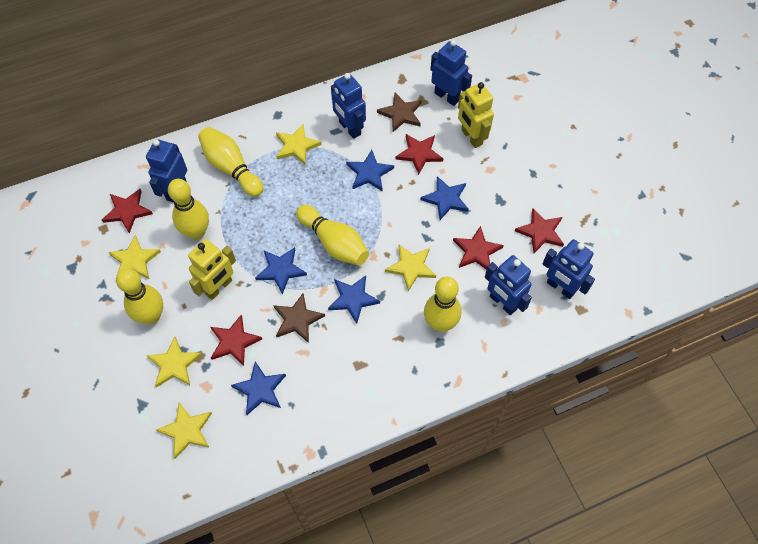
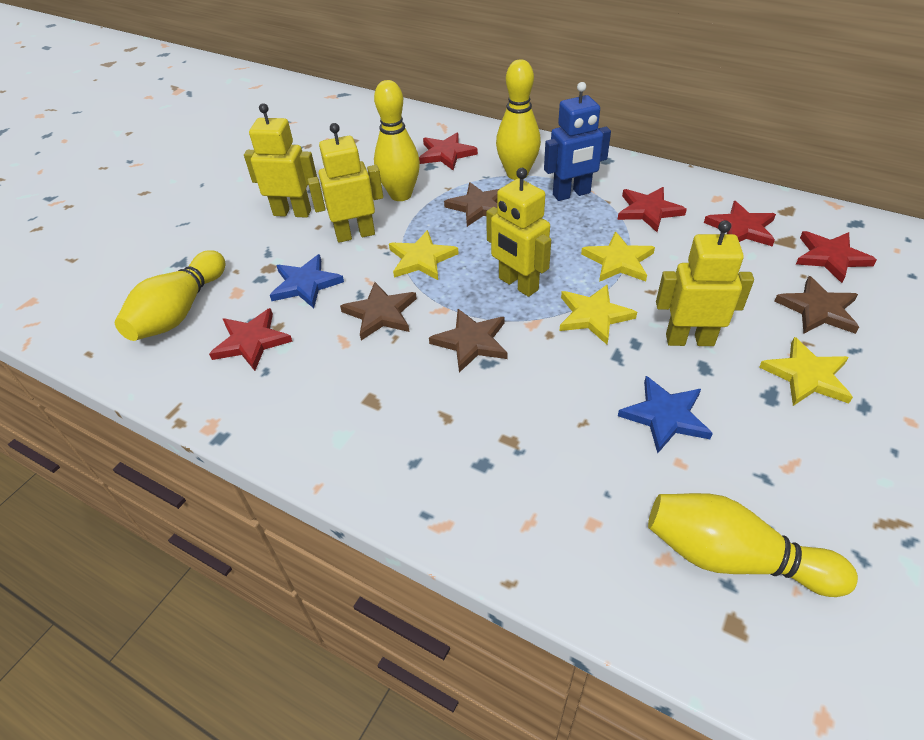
blue robot: 5 -> 1
blue star: 5 -> 2
brown star: 2 -> 4
yellow bowling pin: 5 -> 4
yellow robot: 2 -> 4
yellow star: 5 -> 4

